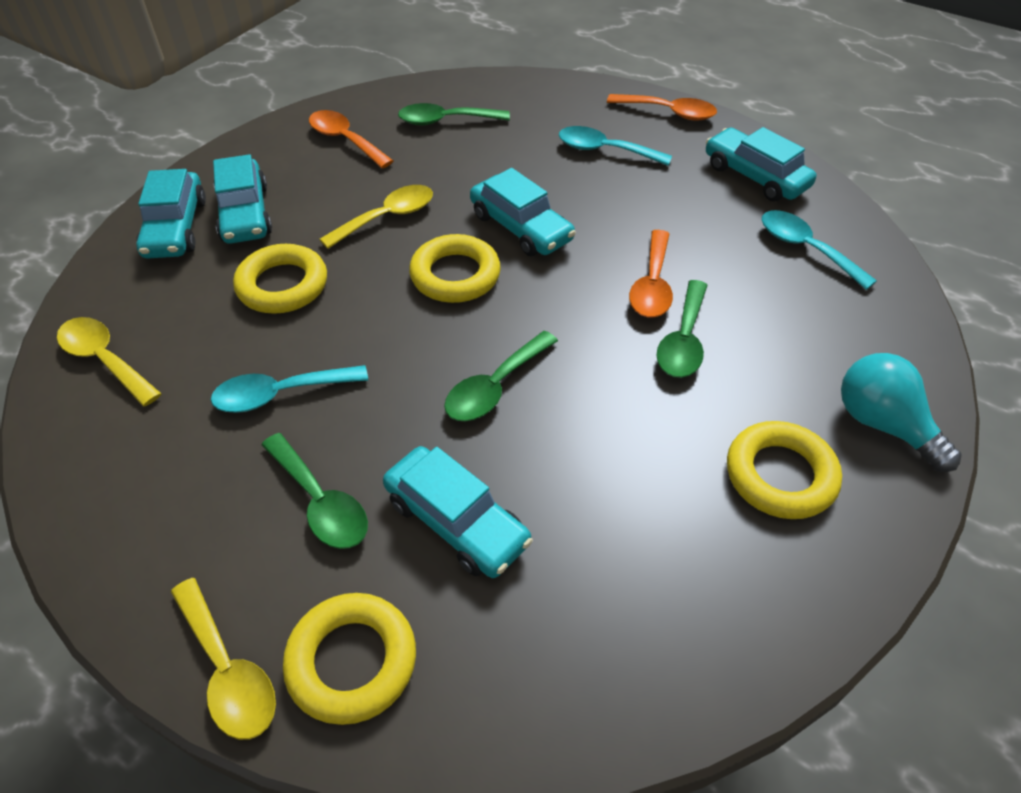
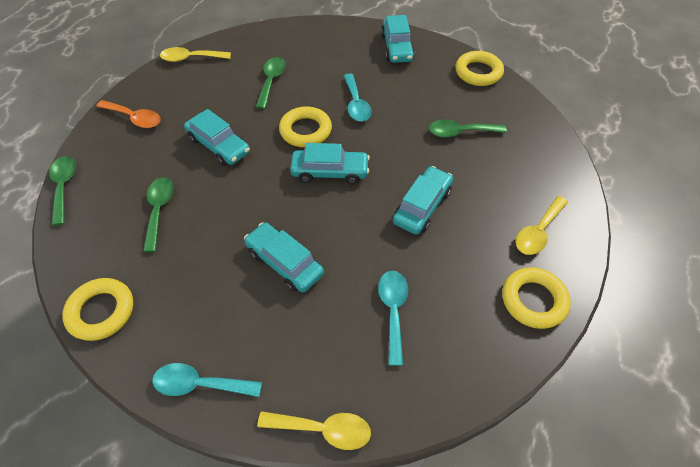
orange spoon: 3 -> 1
turquoise light bulb: 1 -> 0

